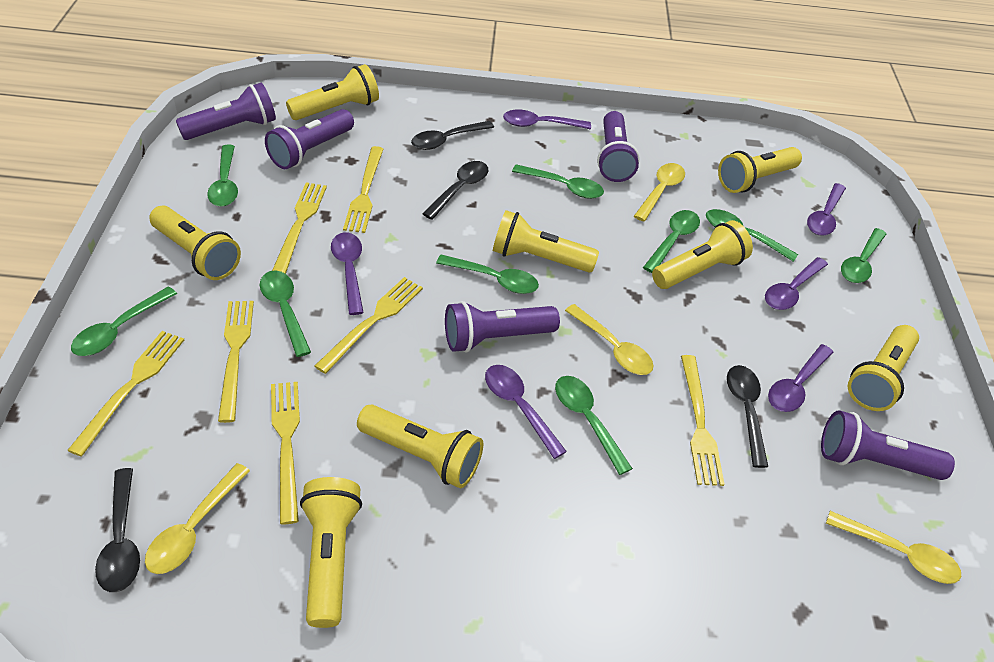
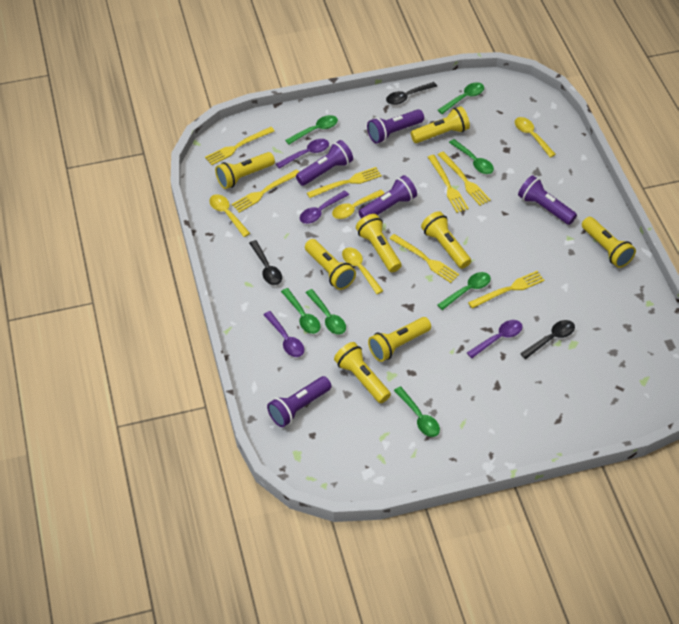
black spoon: 4 -> 3
green spoon: 9 -> 7
purple spoon: 6 -> 4

